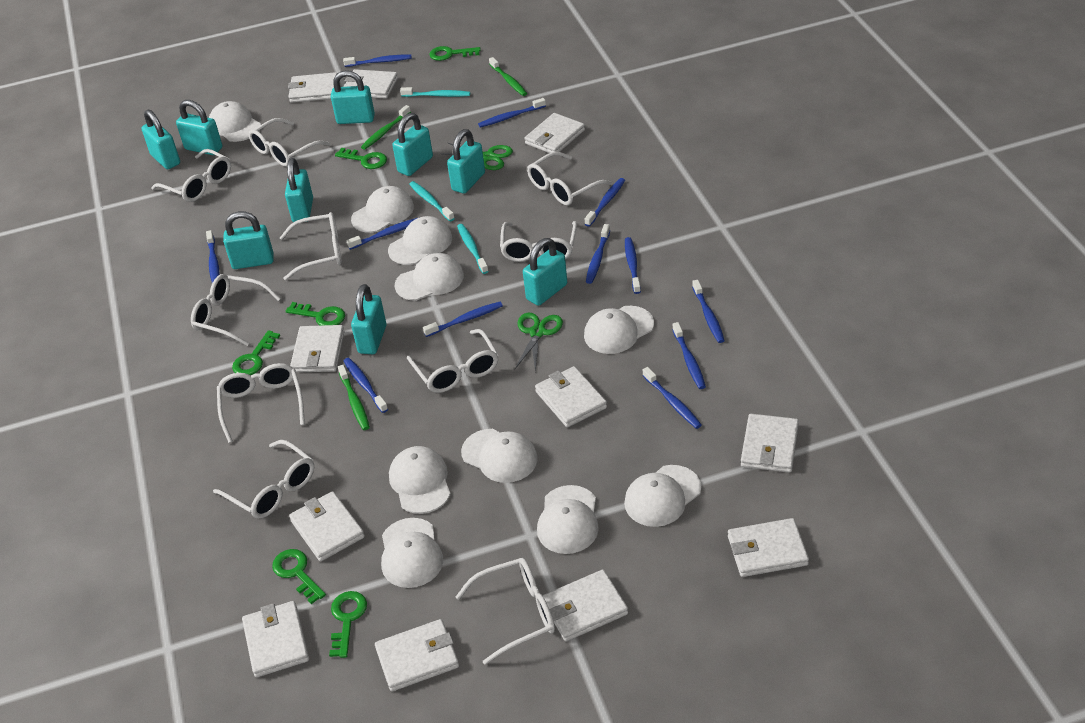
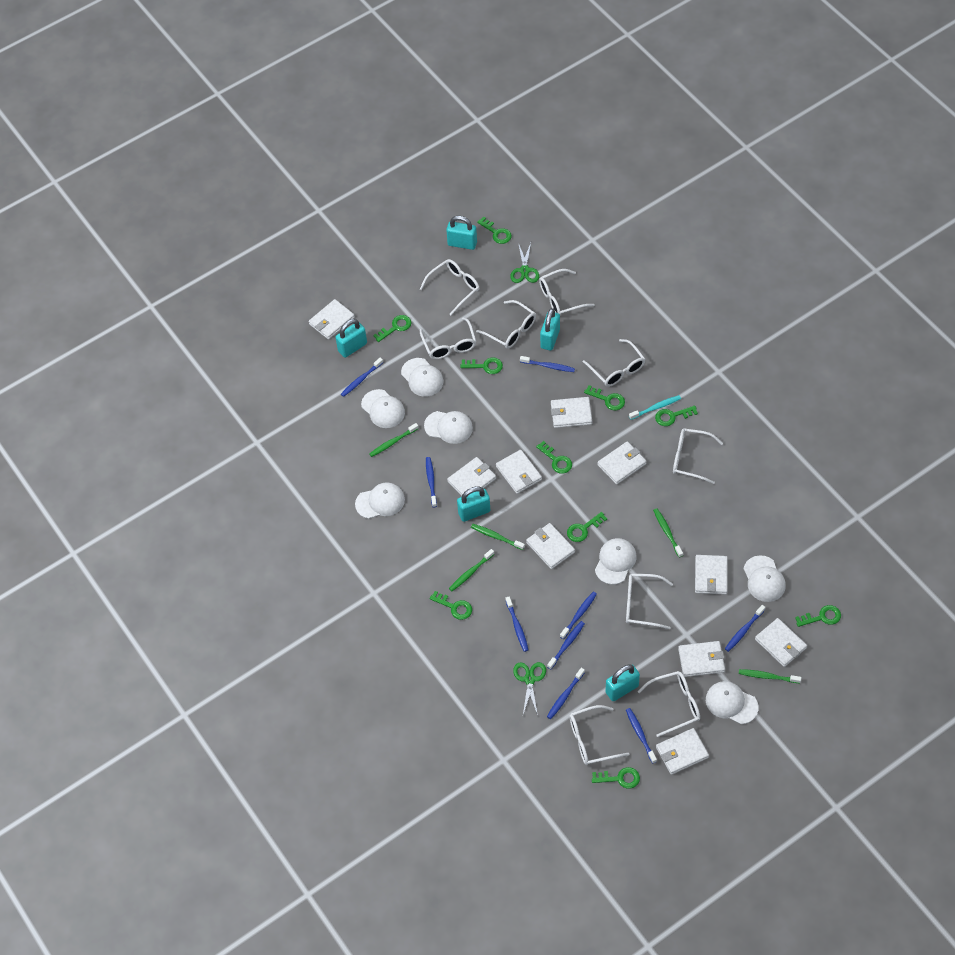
blue toothbrush: 12 -> 9
green key: 6 -> 10
green toothbrush: 3 -> 5
turquoise padlock: 9 -> 5
turquoise toothbrush: 3 -> 1
white cap: 10 -> 7
white glasses: 10 -> 9
white wallet: 11 -> 10

